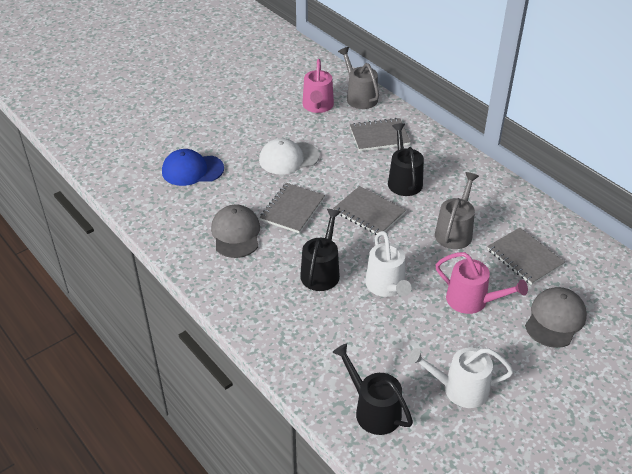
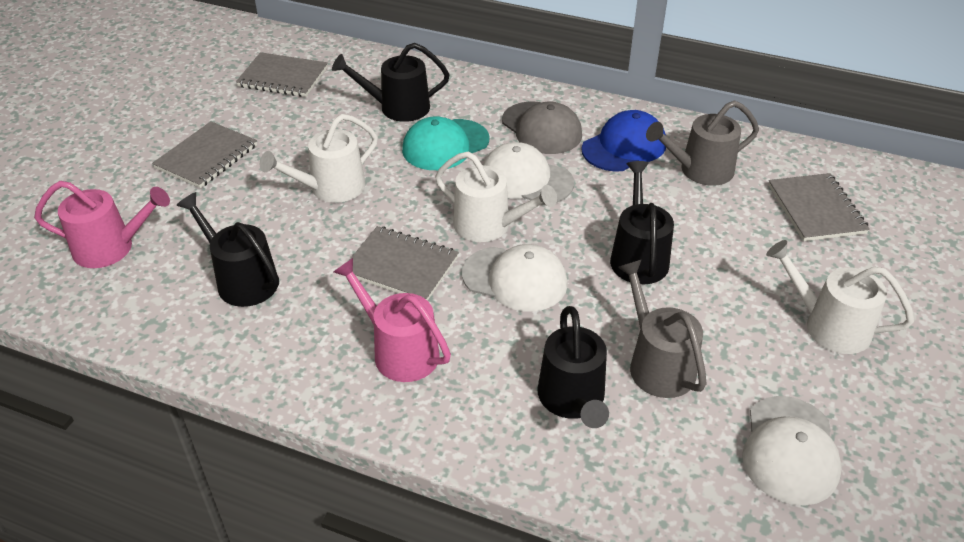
black watering can: 3 -> 4
grey cap: 2 -> 1
turquoise cap: 0 -> 1
white cap: 1 -> 3
white watering can: 2 -> 3

